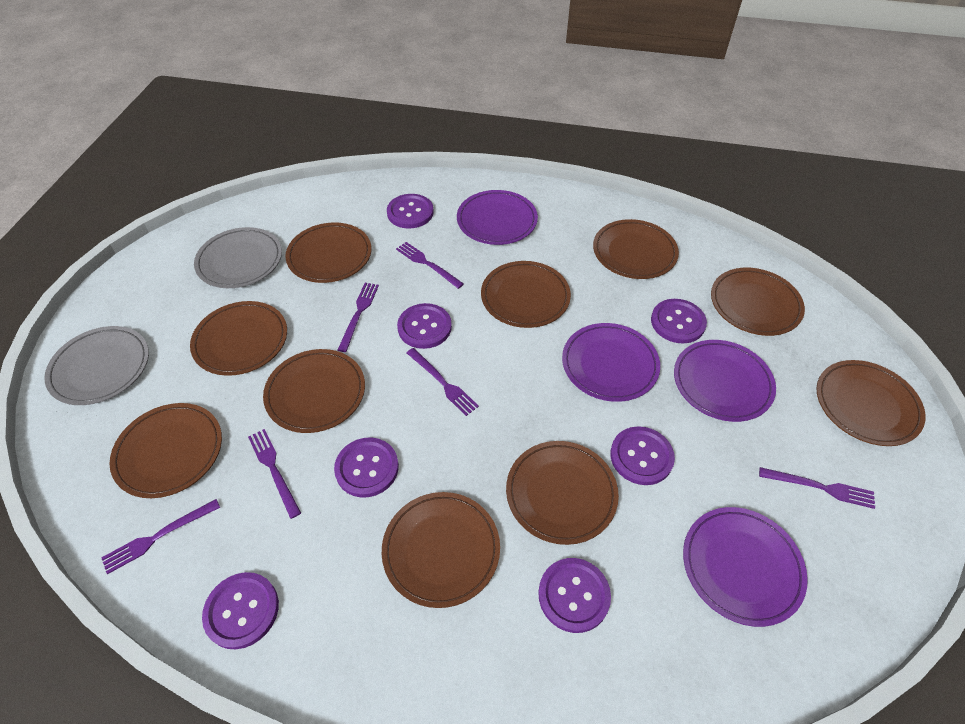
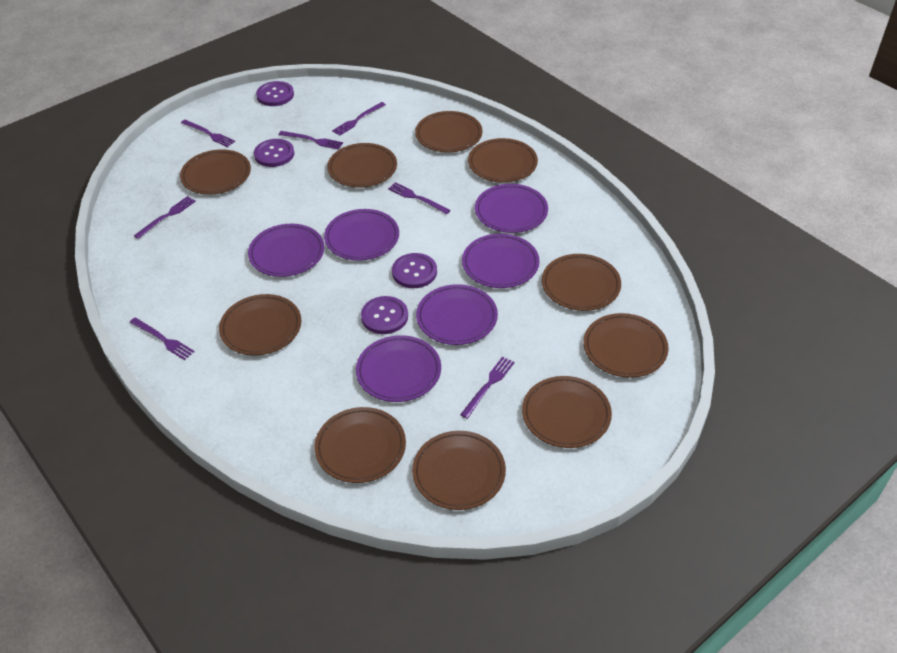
grey plate: 2 -> 0
purple button: 7 -> 4
purple fork: 6 -> 7
purple plate: 4 -> 6

